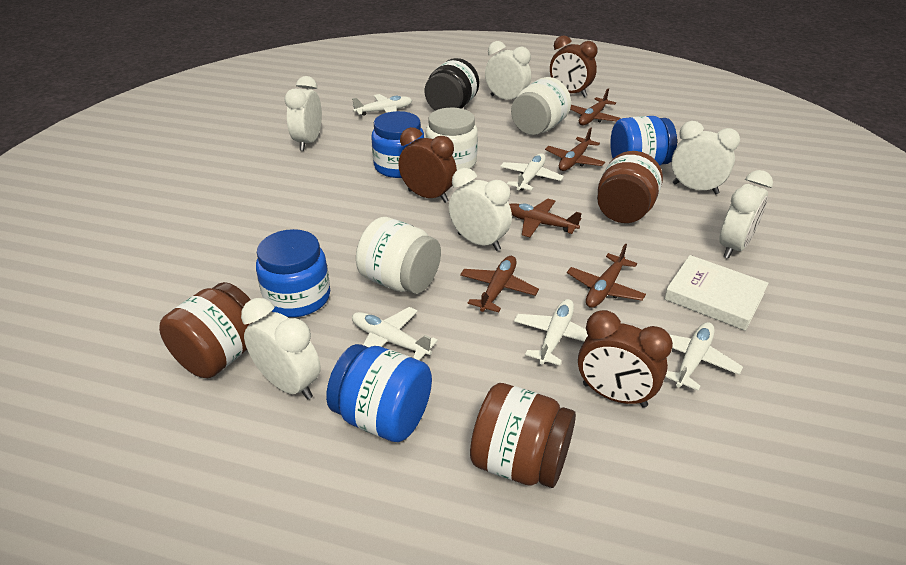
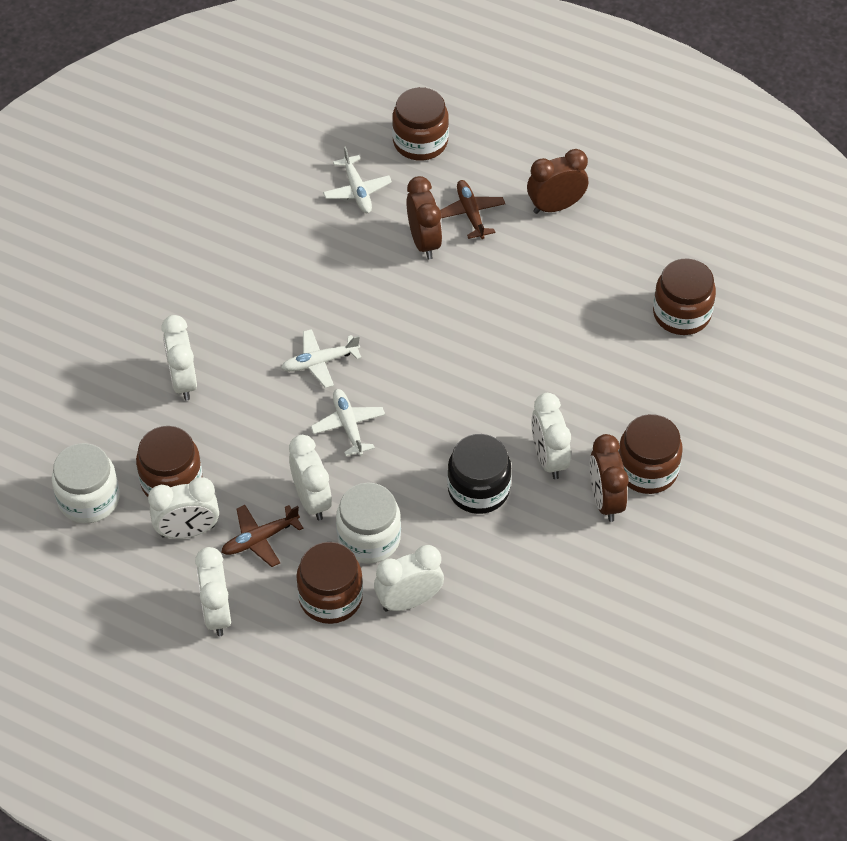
blue jar: 4 -> 0
brown jar: 3 -> 5
brown plane: 5 -> 2
white book: 1 -> 0
white jar: 3 -> 2
white plane: 5 -> 3

